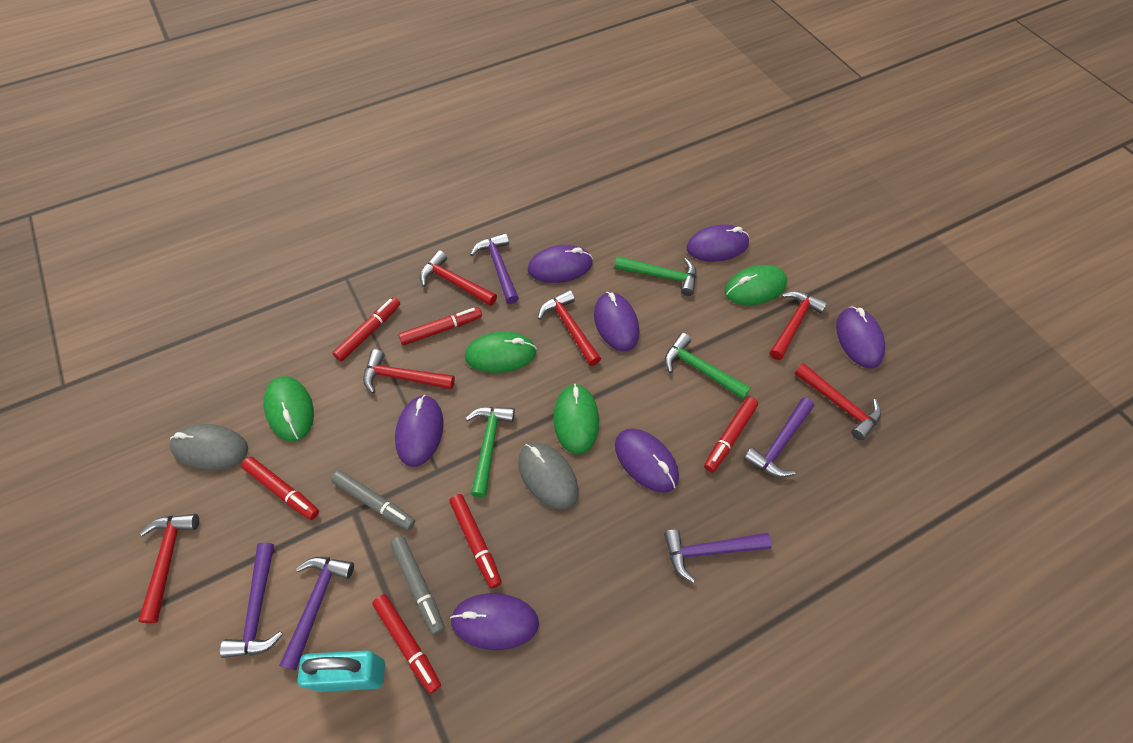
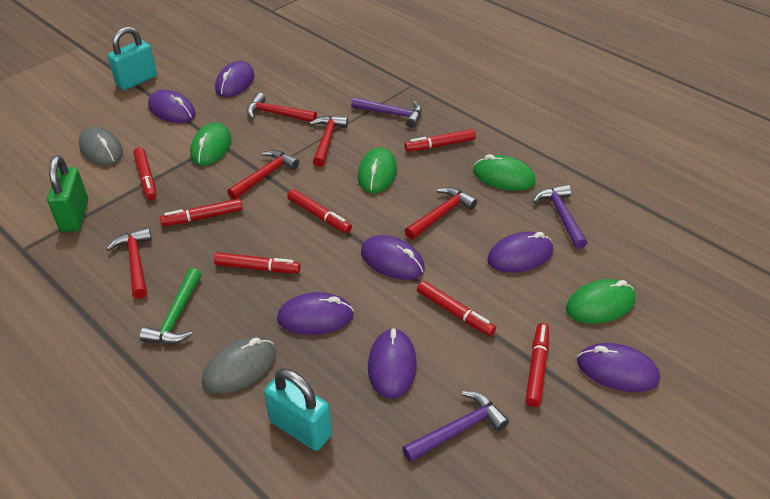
green hammer: 3 -> 1
green padlock: 0 -> 1
grey marker: 2 -> 0
purple hammer: 5 -> 3
red hammer: 6 -> 5
red marker: 6 -> 7
turquoise padlock: 1 -> 2

